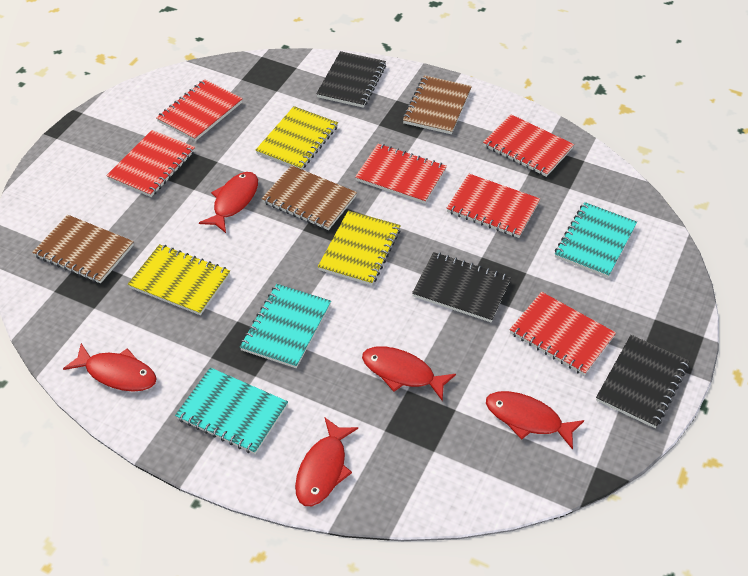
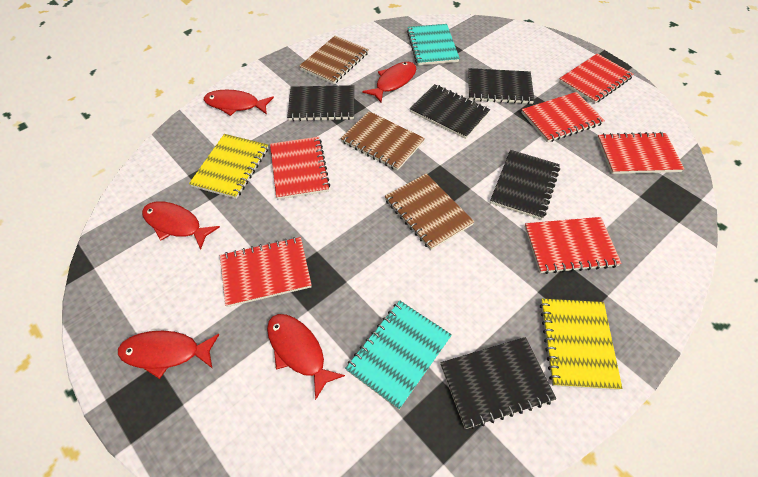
black notebook: 3 -> 5
turquoise notebook: 3 -> 2
yellow notebook: 3 -> 2

